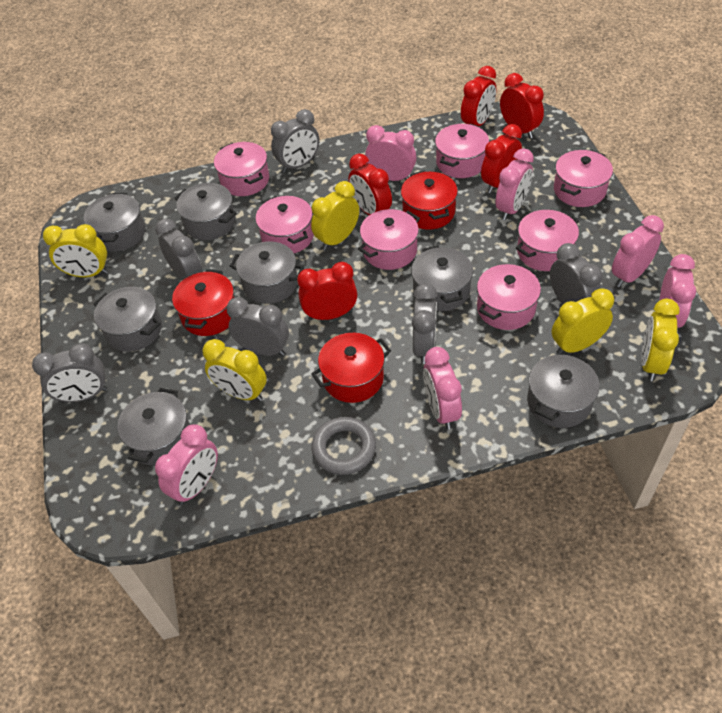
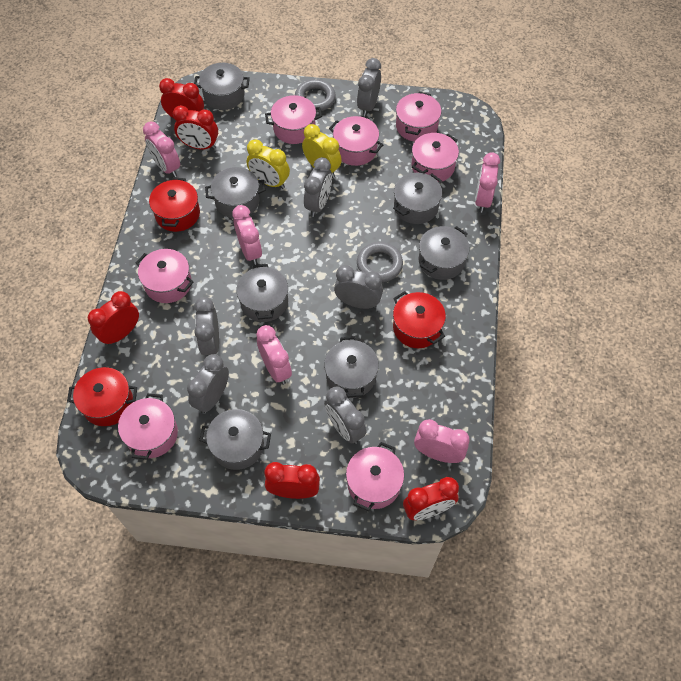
grey ring: 1 -> 2
pink clock: 6 -> 5
yellow clock: 5 -> 2

